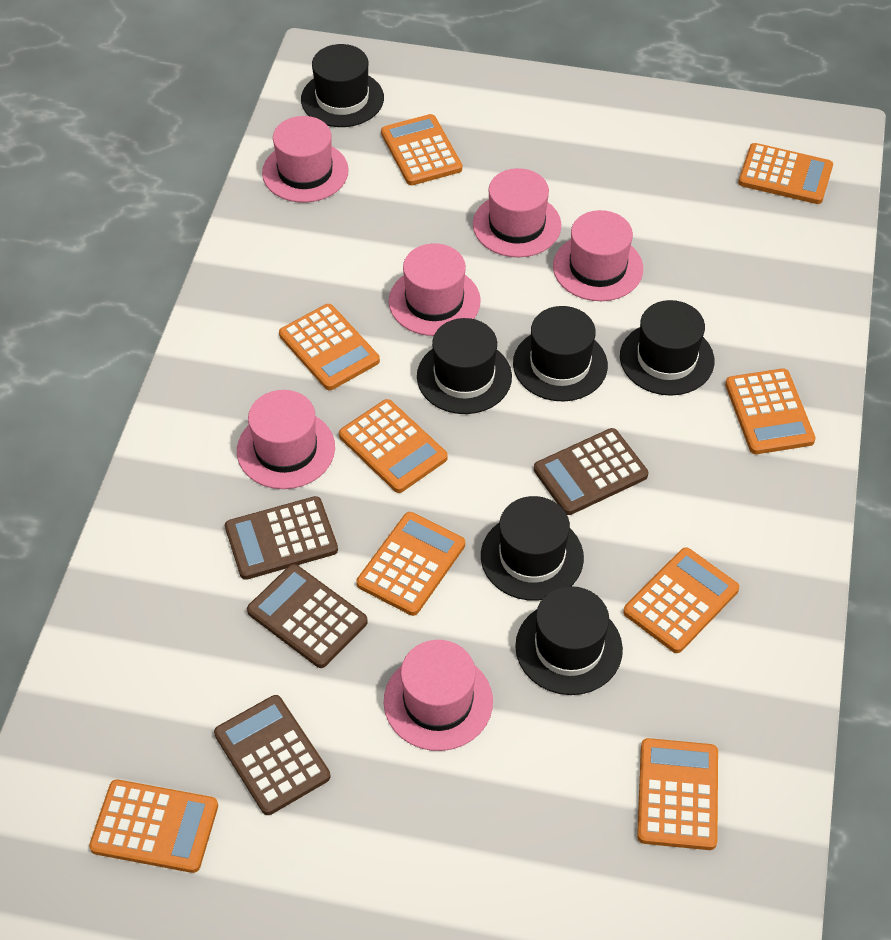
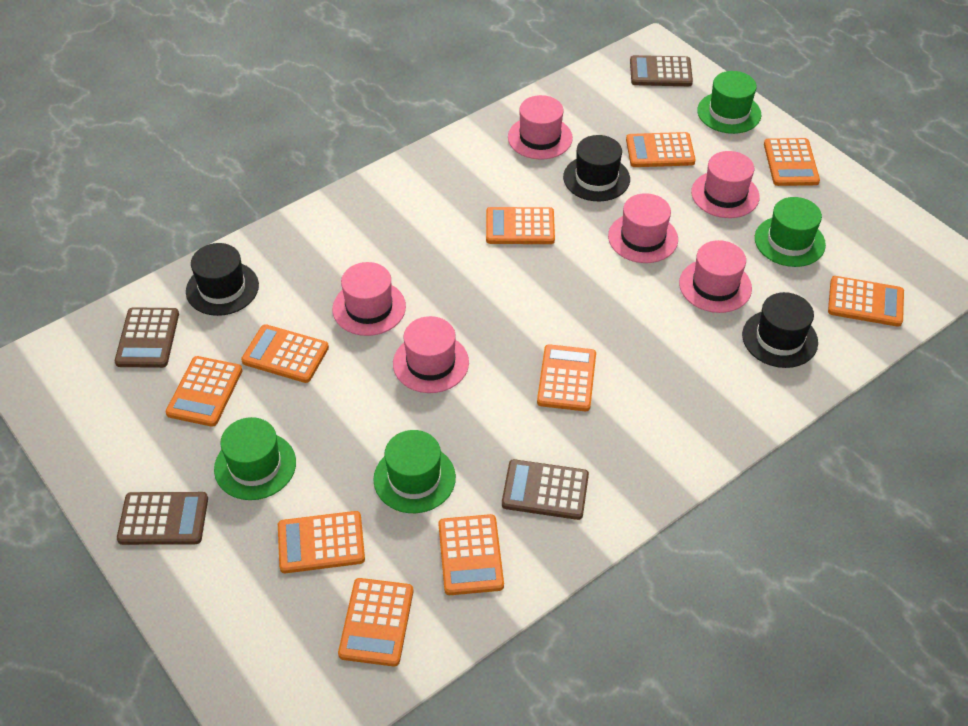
black hat: 6 -> 3
green hat: 0 -> 4
orange calculator: 9 -> 10

